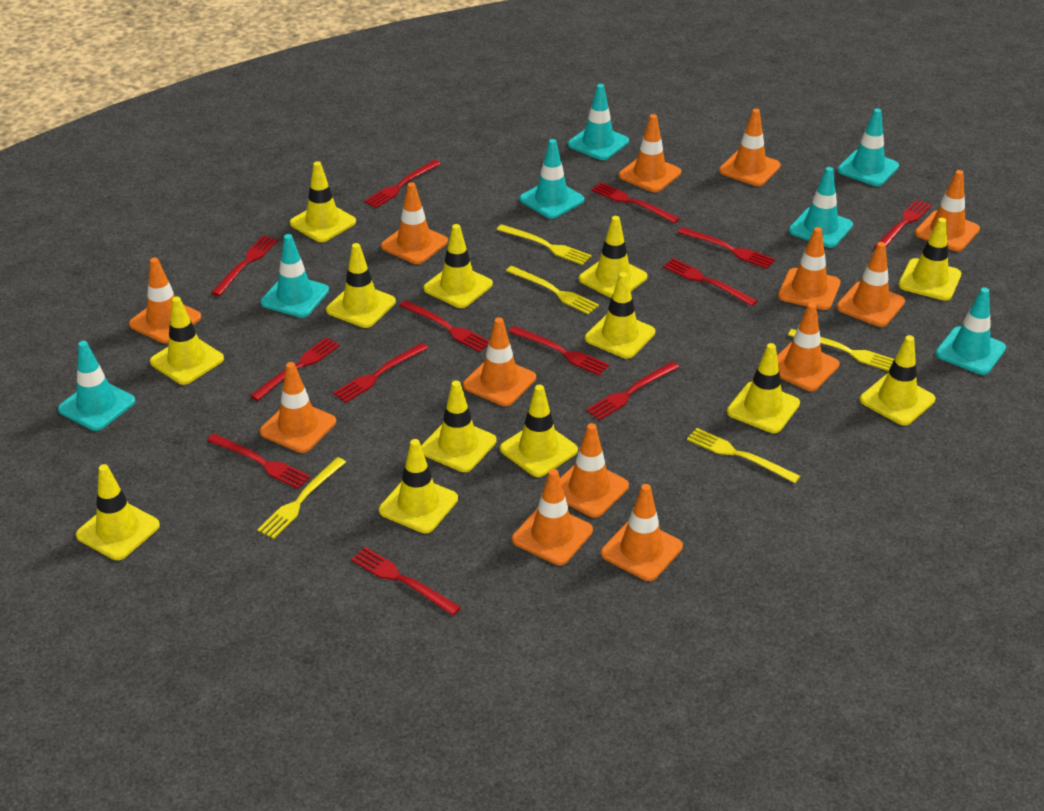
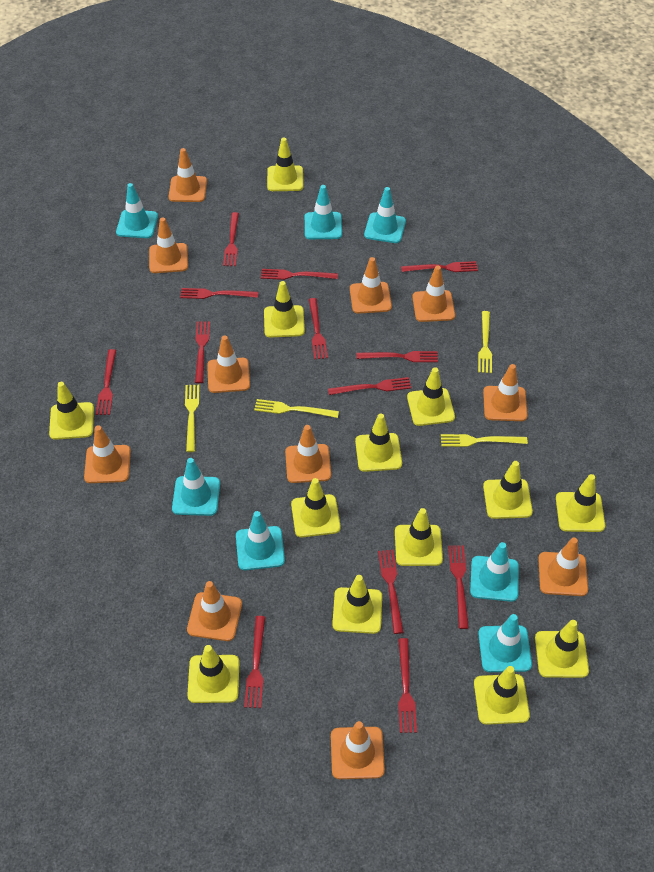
orange traffic cone: 13 -> 11
yellow fork: 5 -> 4

